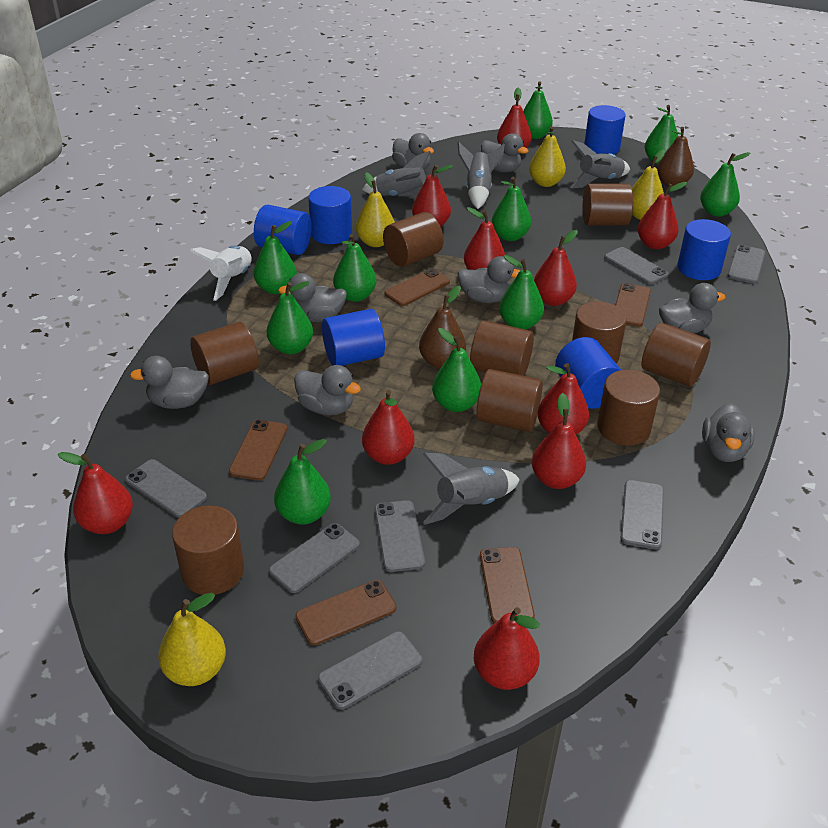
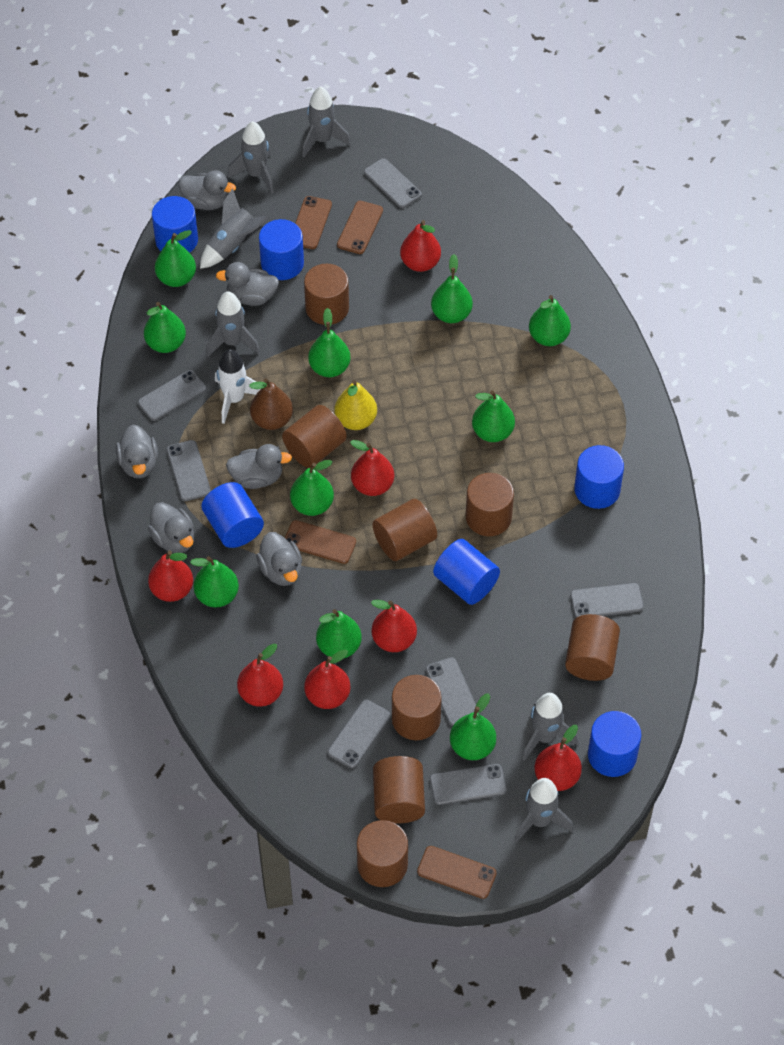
brown cylinder: 9 -> 8
brown pear: 2 -> 1
brown phone: 5 -> 4
grey duck: 8 -> 6
grey rocket: 4 -> 6
red pear: 10 -> 7
yellow pear: 4 -> 1

